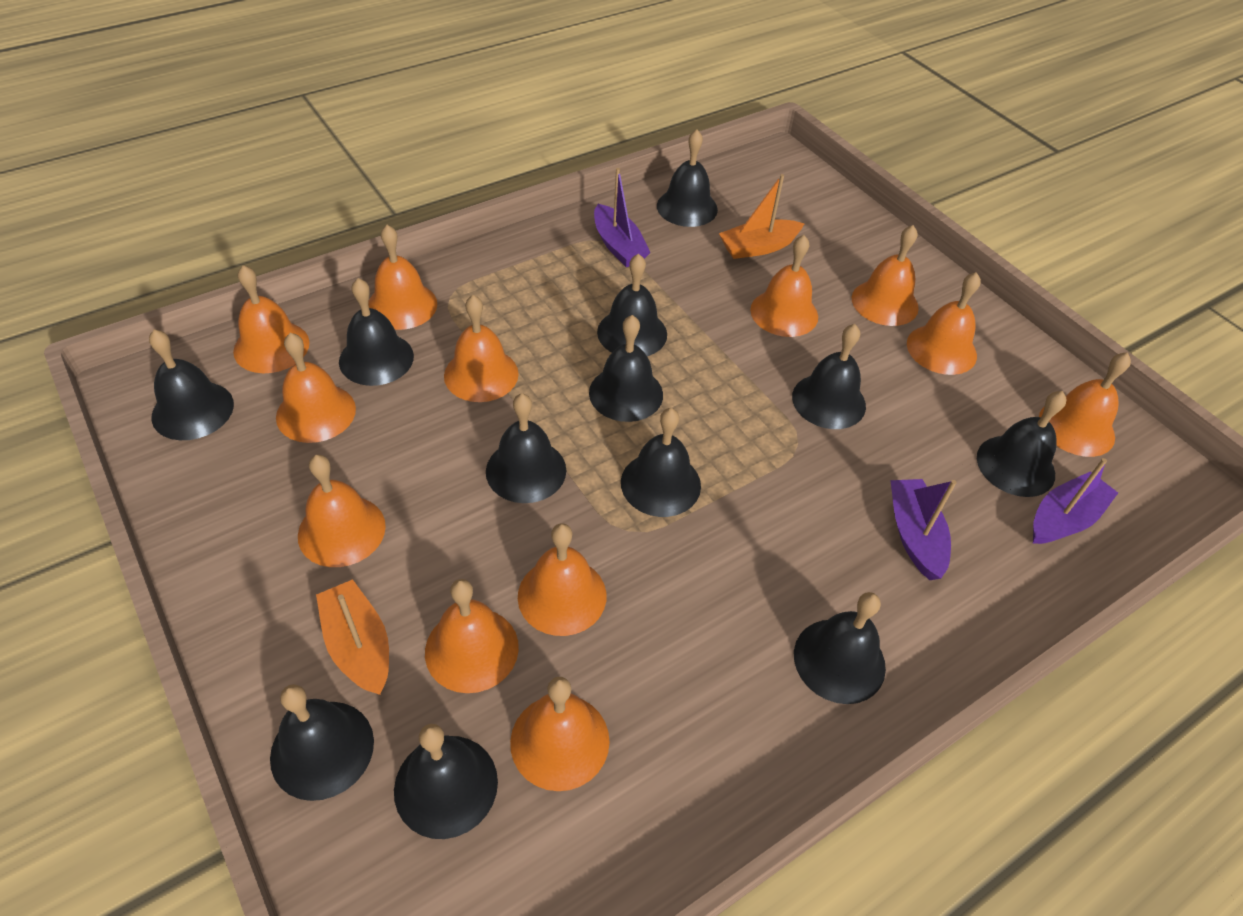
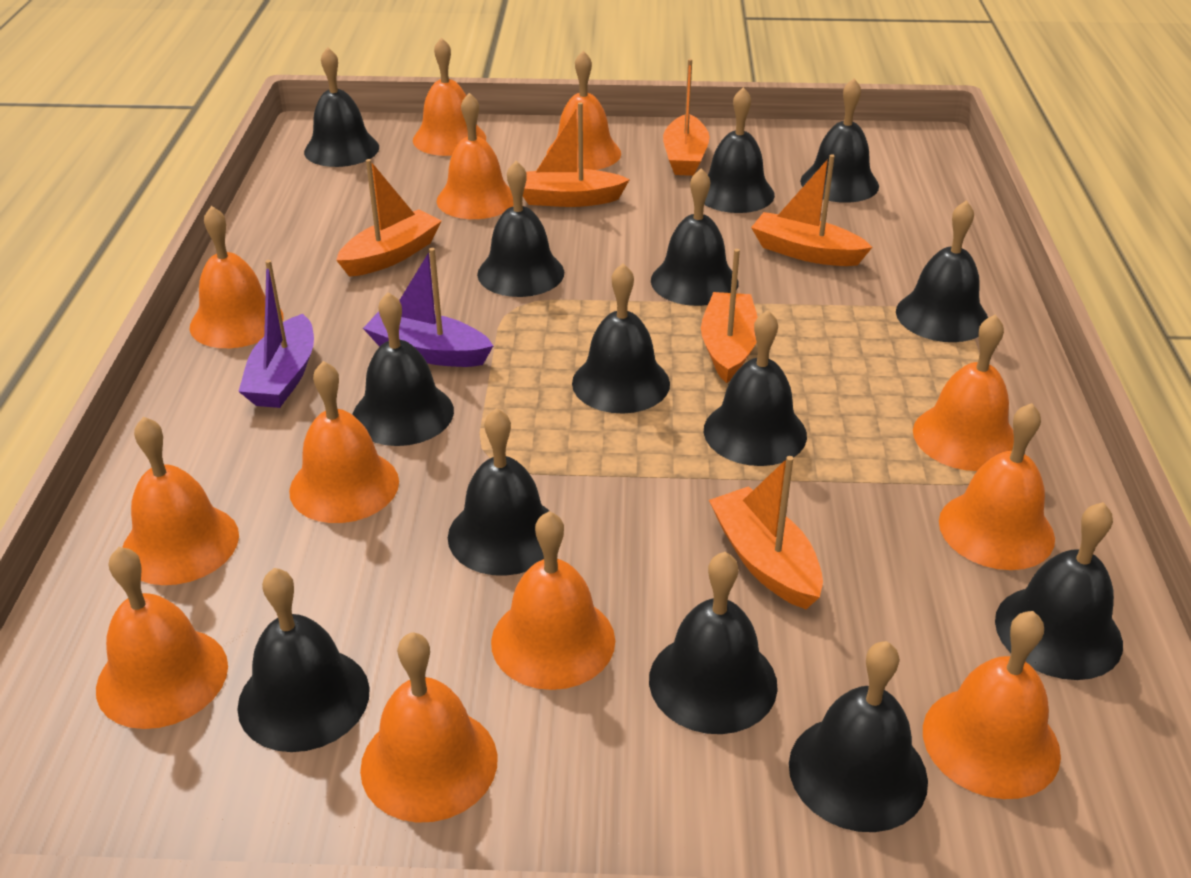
black bell: 12 -> 14
orange boat: 2 -> 6
purple boat: 3 -> 2

